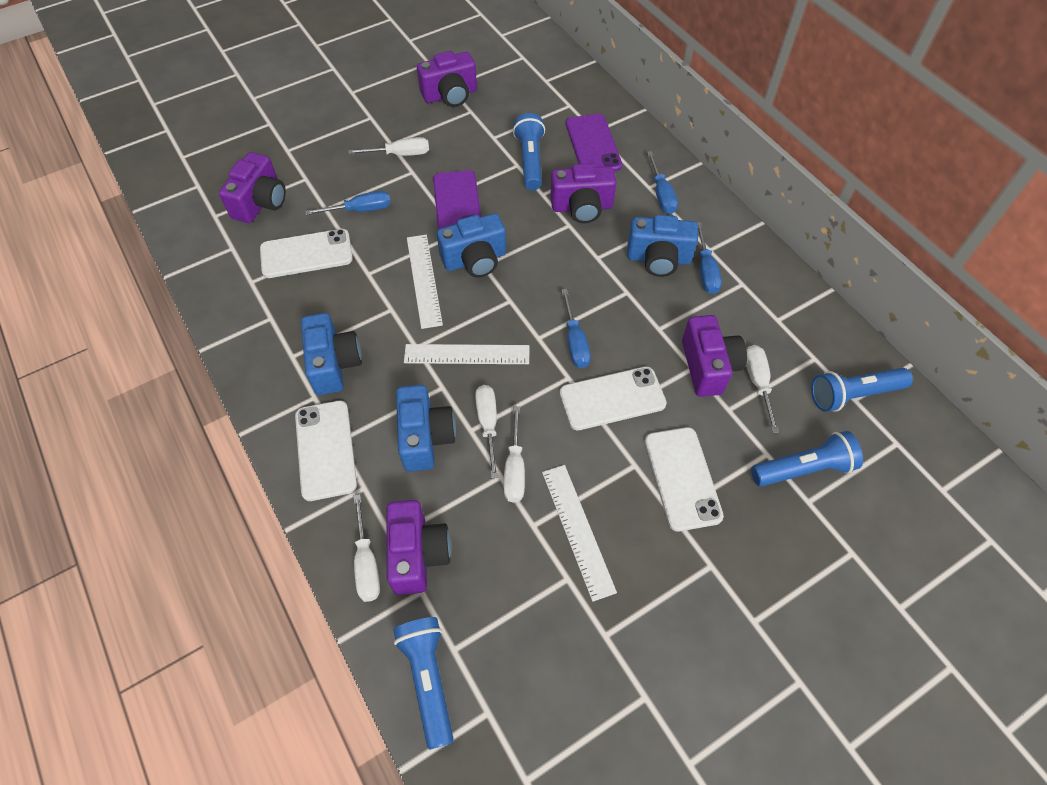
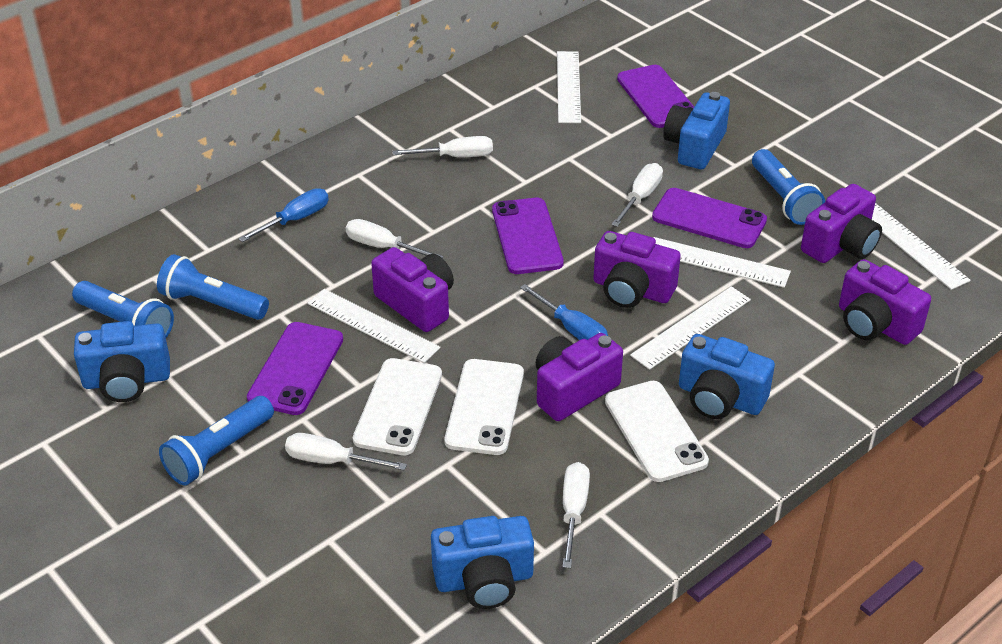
blue screwdriver: 4 -> 2
purple phone: 2 -> 4
white phone: 4 -> 3
white ruler: 3 -> 5

